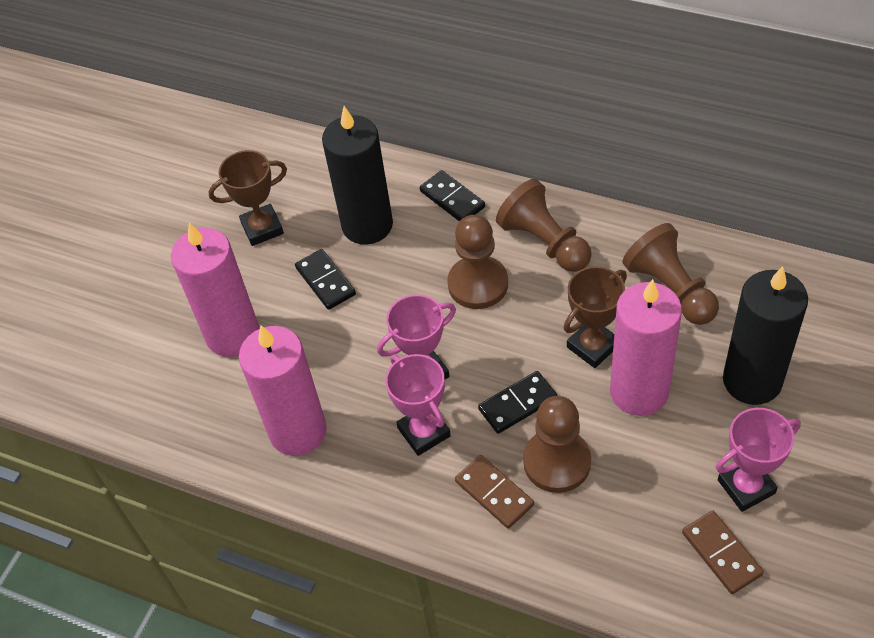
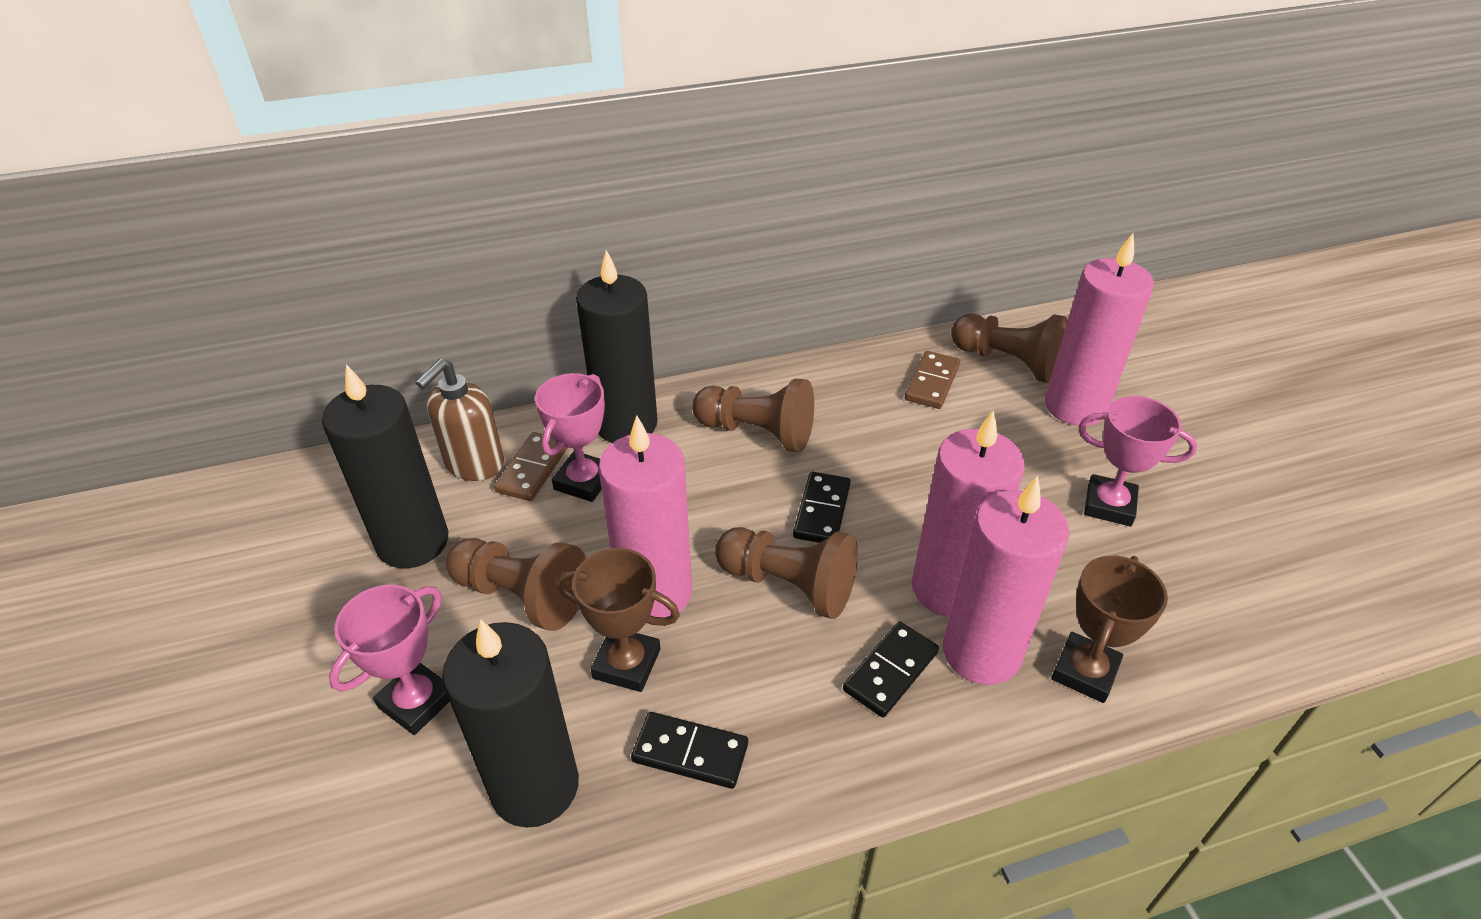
black candle: 2 -> 3
brown soap dispenser: 0 -> 1
pink candle: 3 -> 4

